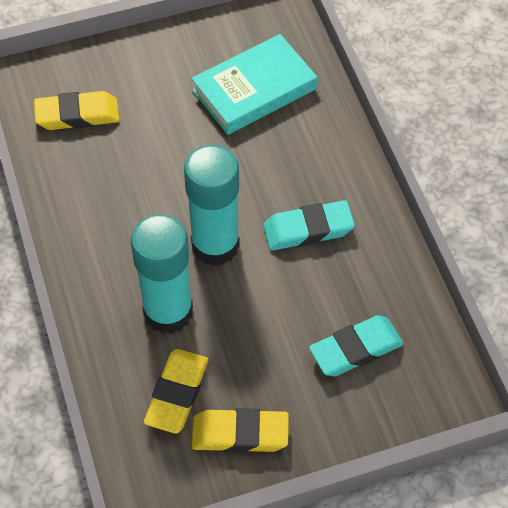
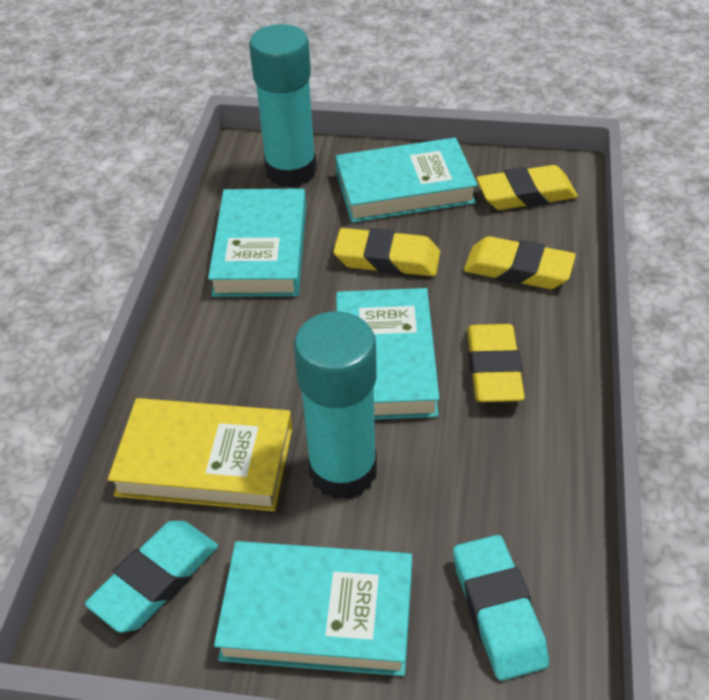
turquoise book: 1 -> 4
yellow book: 0 -> 1
yellow eraser: 3 -> 4

